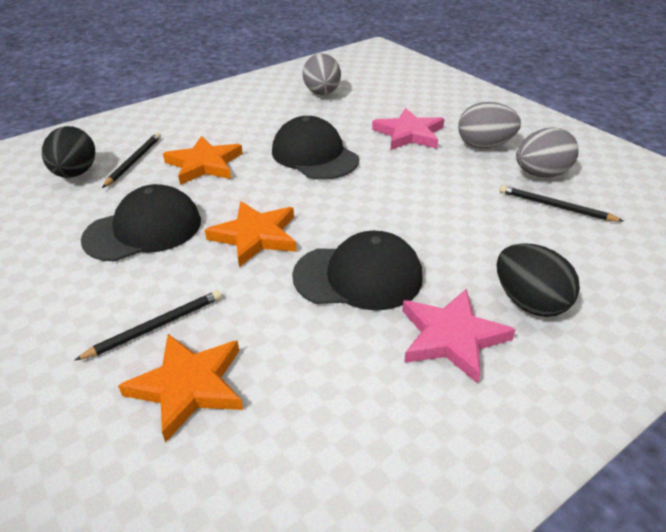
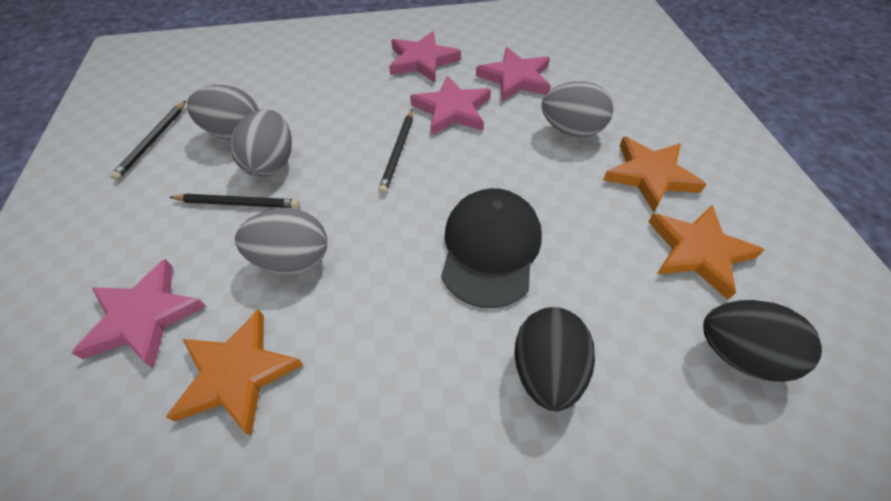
black cap: 3 -> 1
grey egg: 3 -> 4
pink star: 2 -> 4

